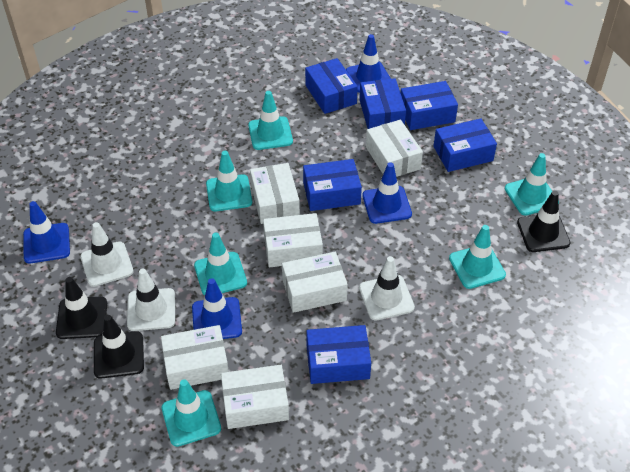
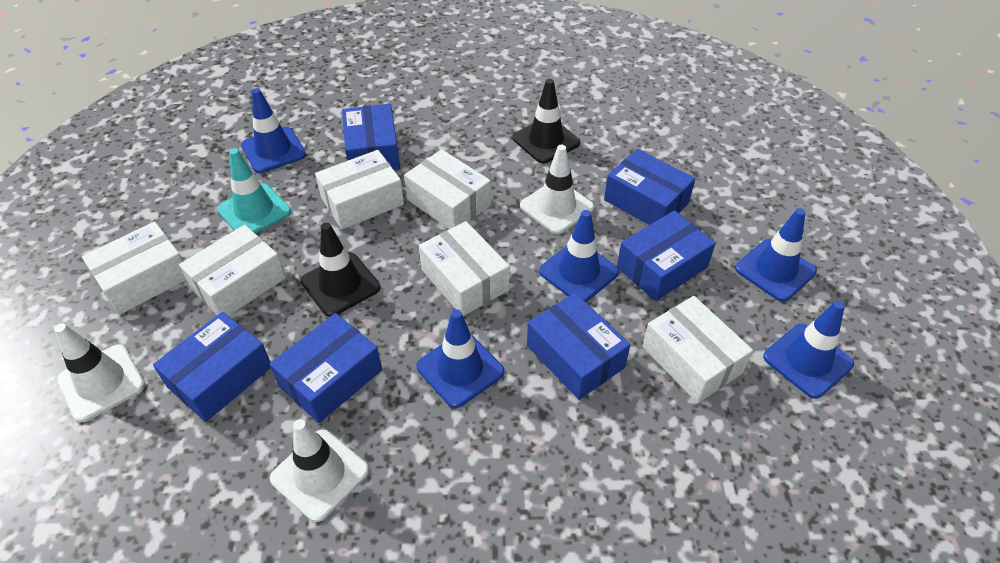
black traffic cone: 3 -> 2
blue traffic cone: 4 -> 5
turquoise traffic cone: 6 -> 1

